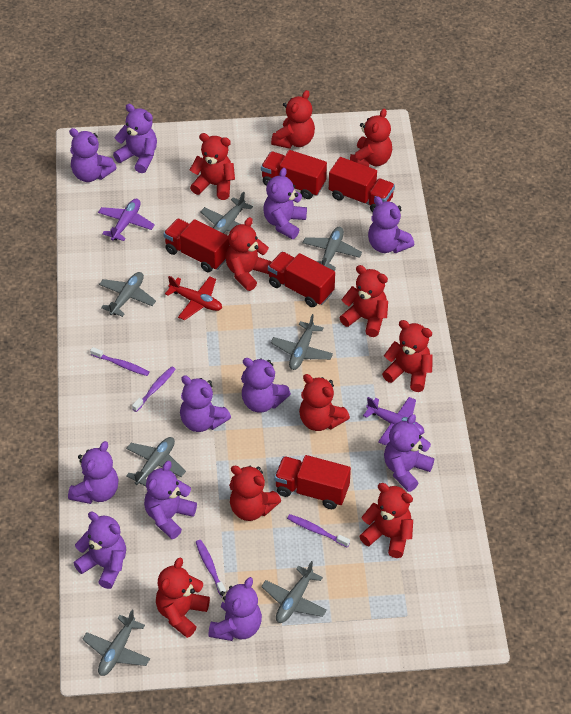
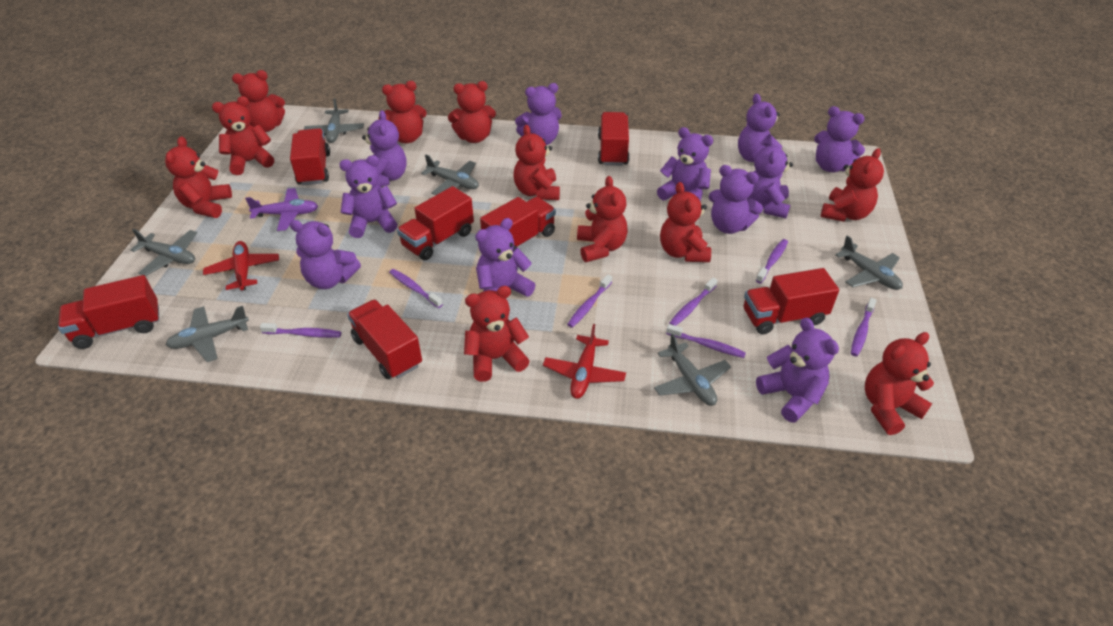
grey plane: 7 -> 6
purple plane: 2 -> 1
purple toothbrush: 4 -> 7
red plane: 1 -> 2
red teddy bear: 10 -> 11
red truck: 5 -> 7

